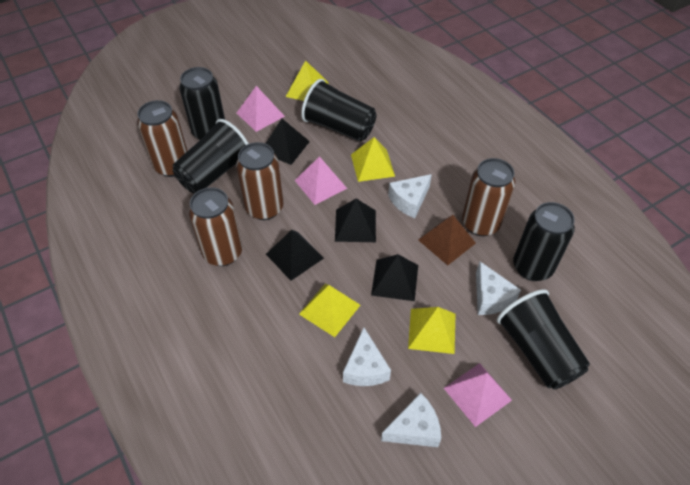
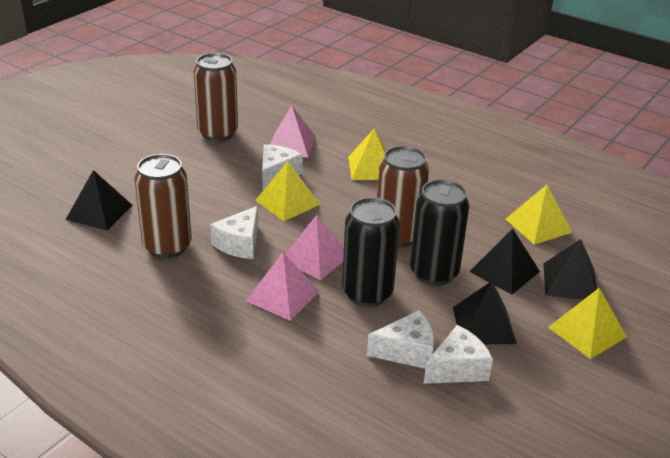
black cup: 3 -> 0
brown can: 4 -> 3
brown pyramid: 1 -> 0

